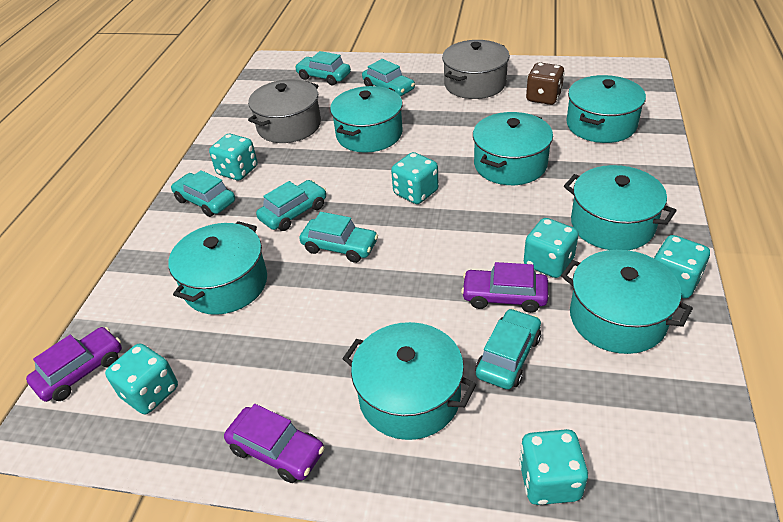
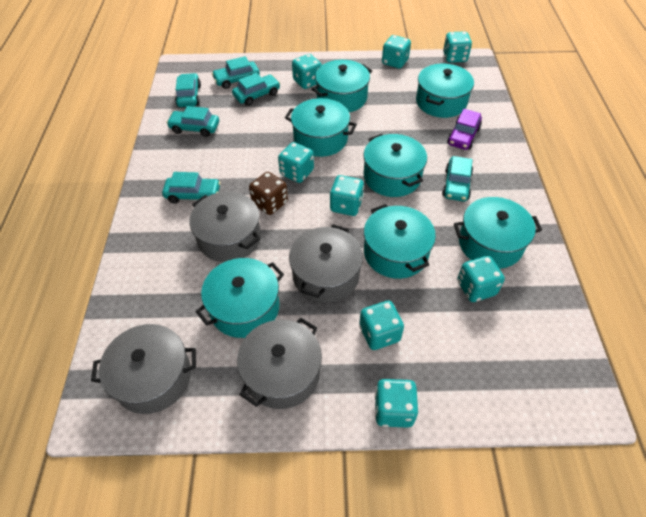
grey pot: 2 -> 4
purple car: 3 -> 1
turquoise dice: 6 -> 8

